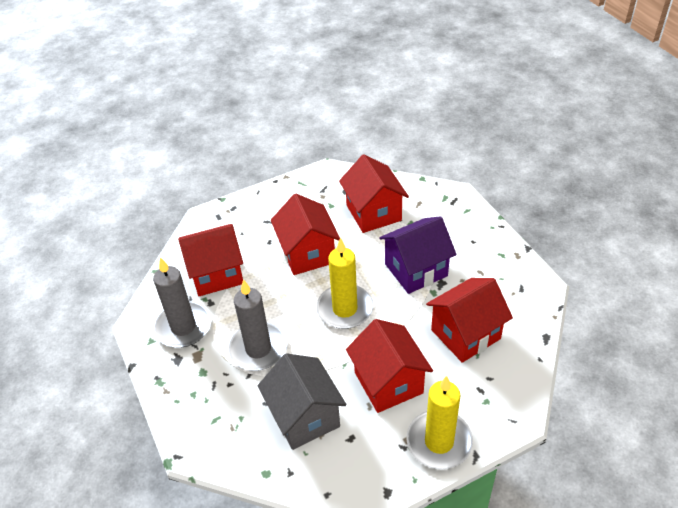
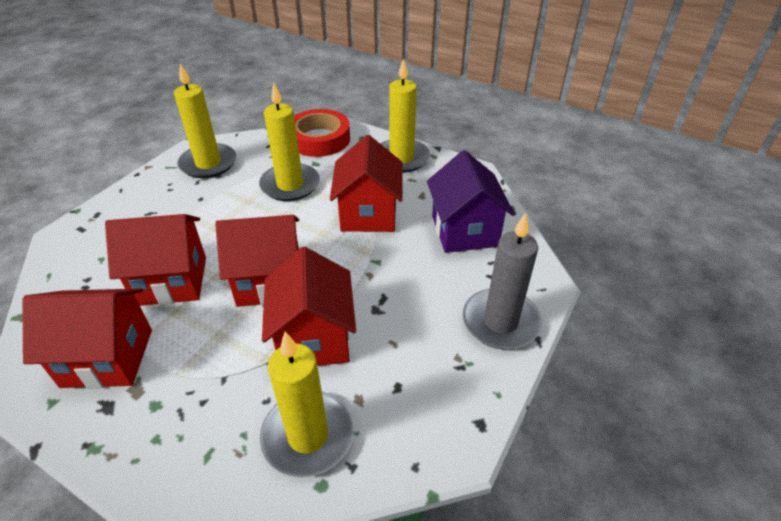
grey candle: 2 -> 1
grey house: 1 -> 0
red tape: 0 -> 1
yellow candle: 2 -> 4

